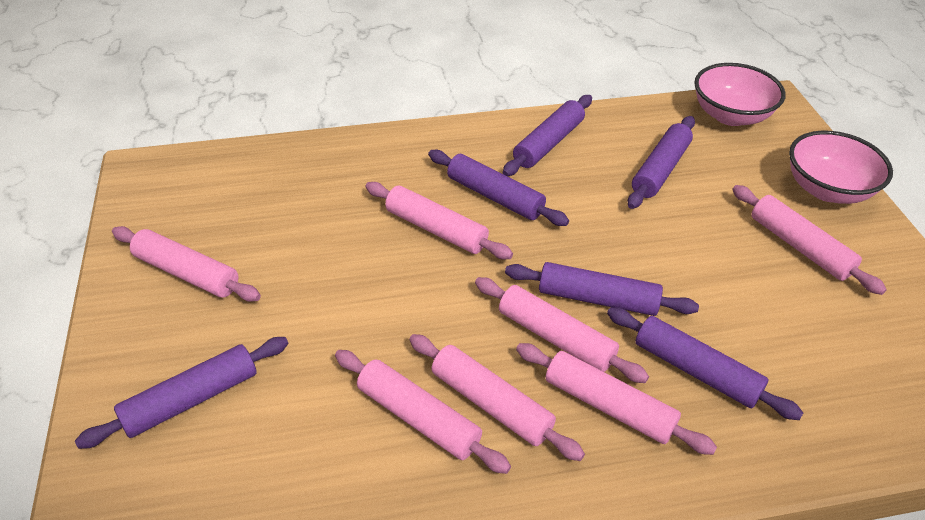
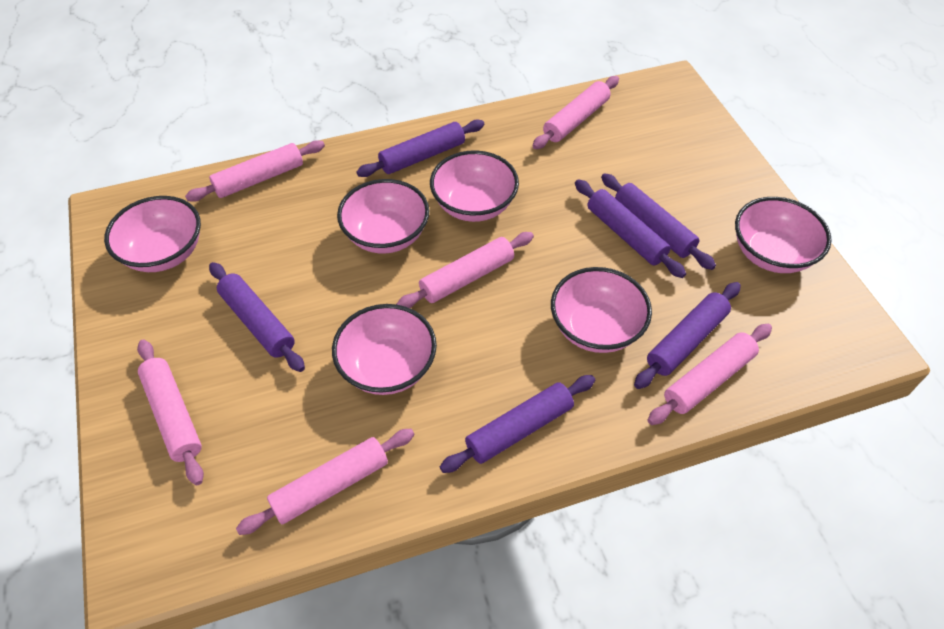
pink bowl: 2 -> 6
pink rolling pin: 7 -> 6

